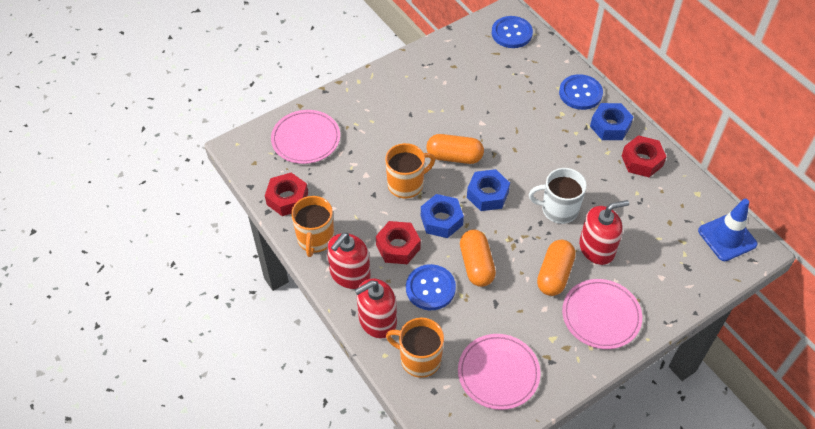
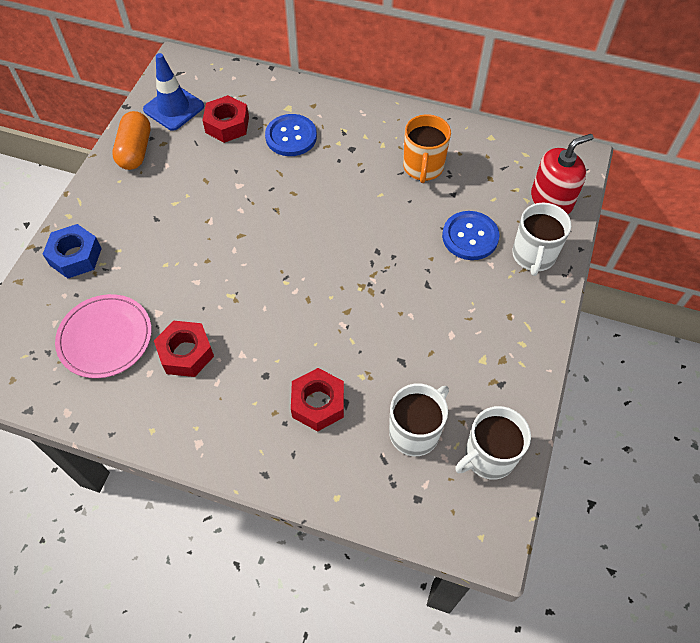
blue button: 3 -> 2
blue nut: 3 -> 1
orange capsule: 3 -> 1
orange mug: 3 -> 1
pink plate: 3 -> 1
red soap dispenser: 3 -> 1
white mug: 1 -> 3

